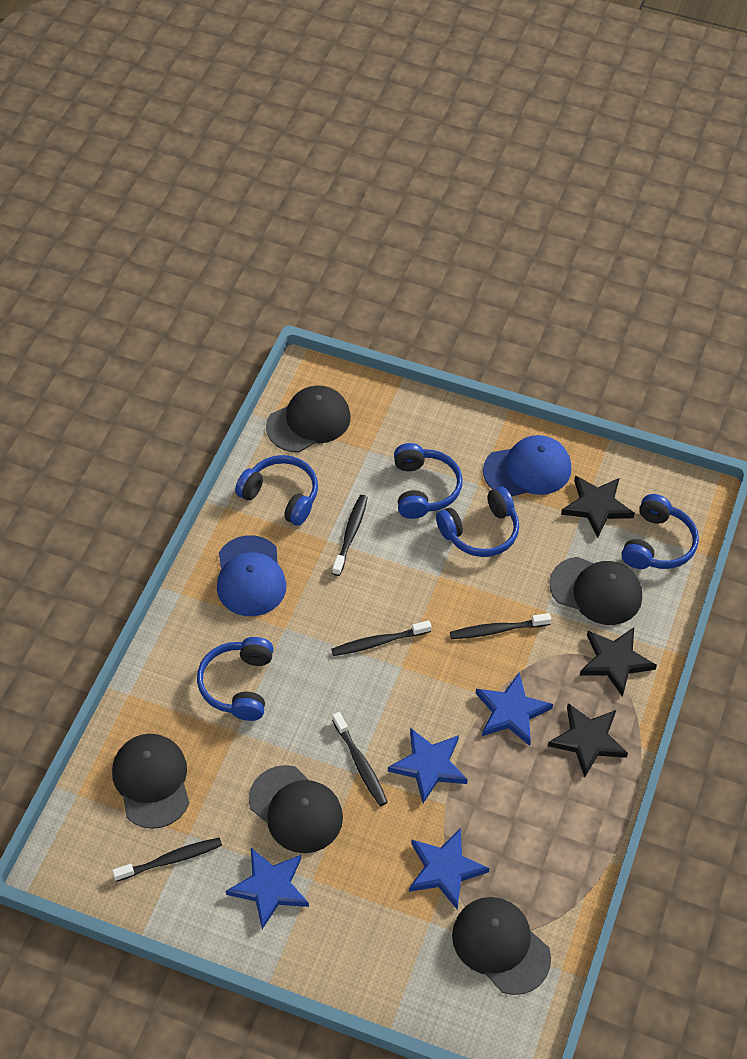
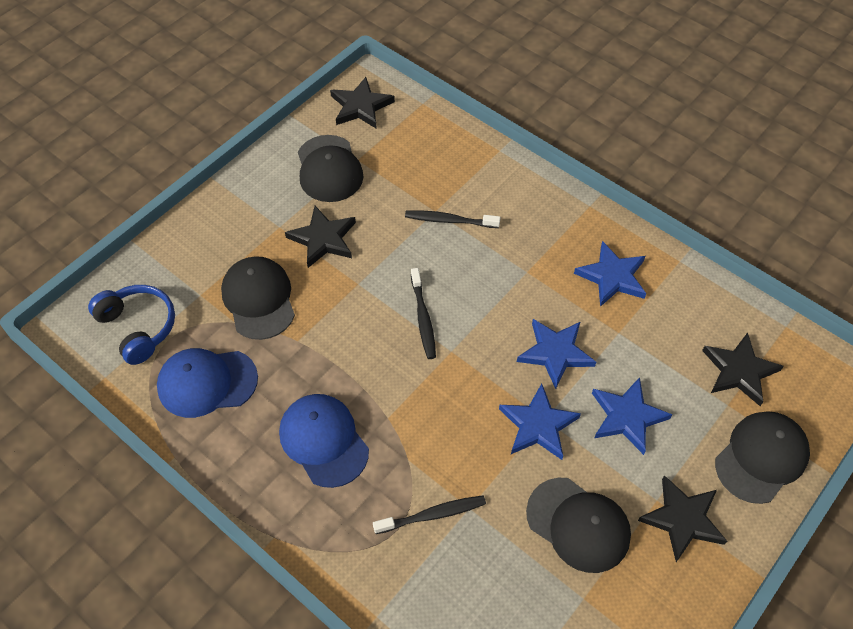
black cap: 5 -> 4
black star: 3 -> 4
black toothbrush: 5 -> 3
blue headphones: 5 -> 1

